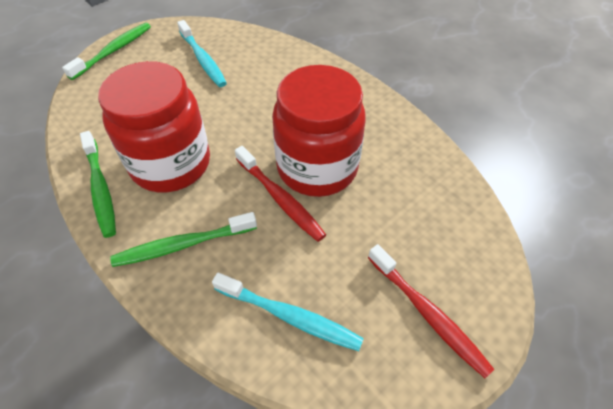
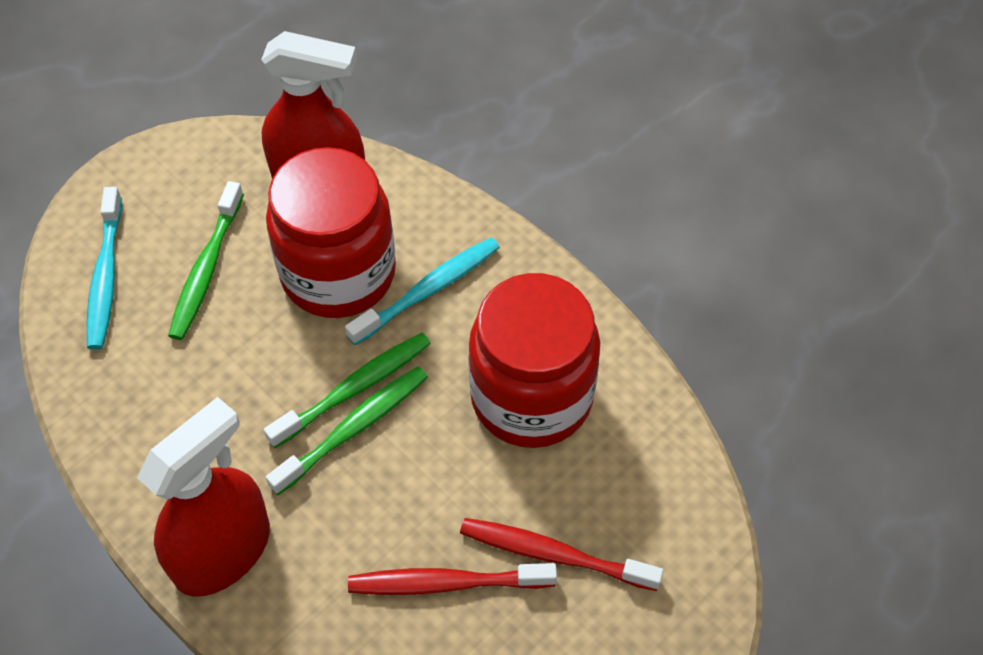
red spray bottle: 0 -> 2

